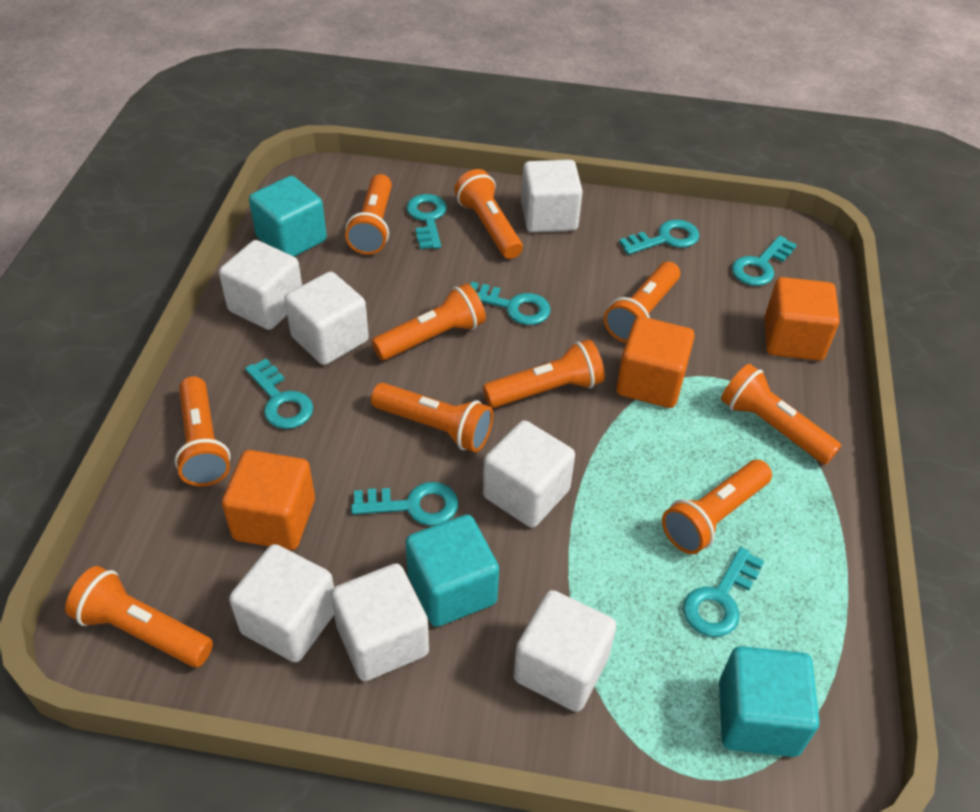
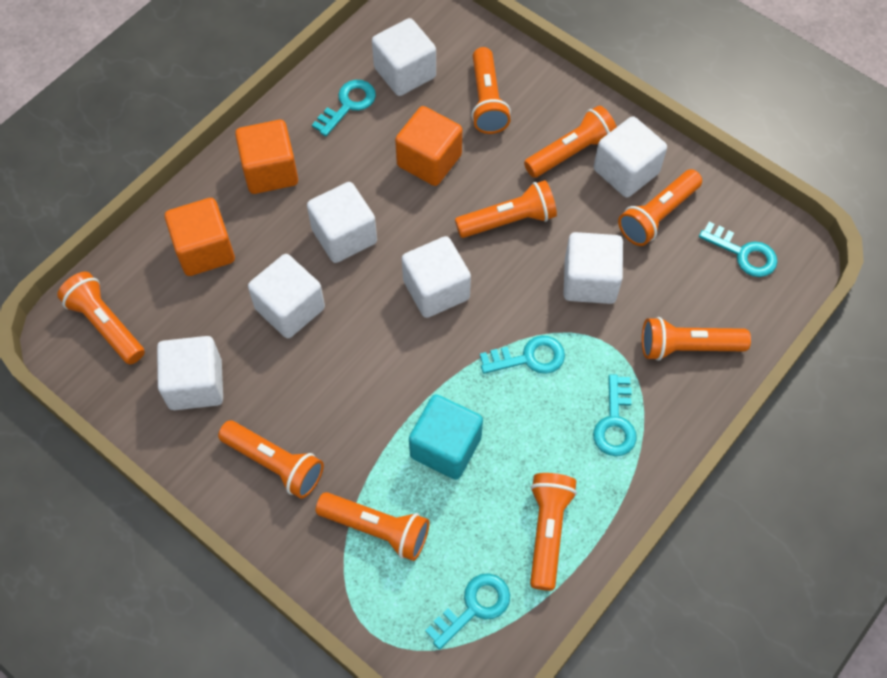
orange flashlight: 10 -> 9
turquoise cube: 3 -> 1
turquoise key: 7 -> 5

